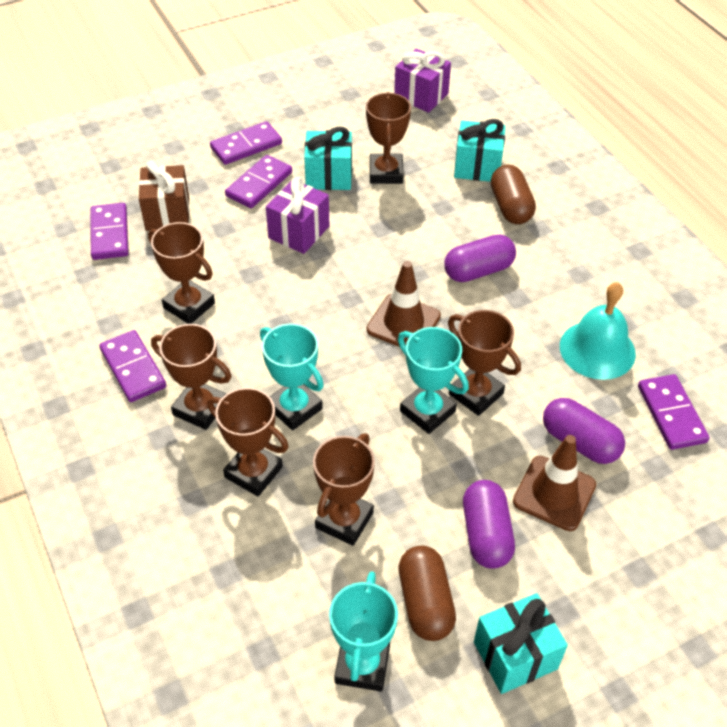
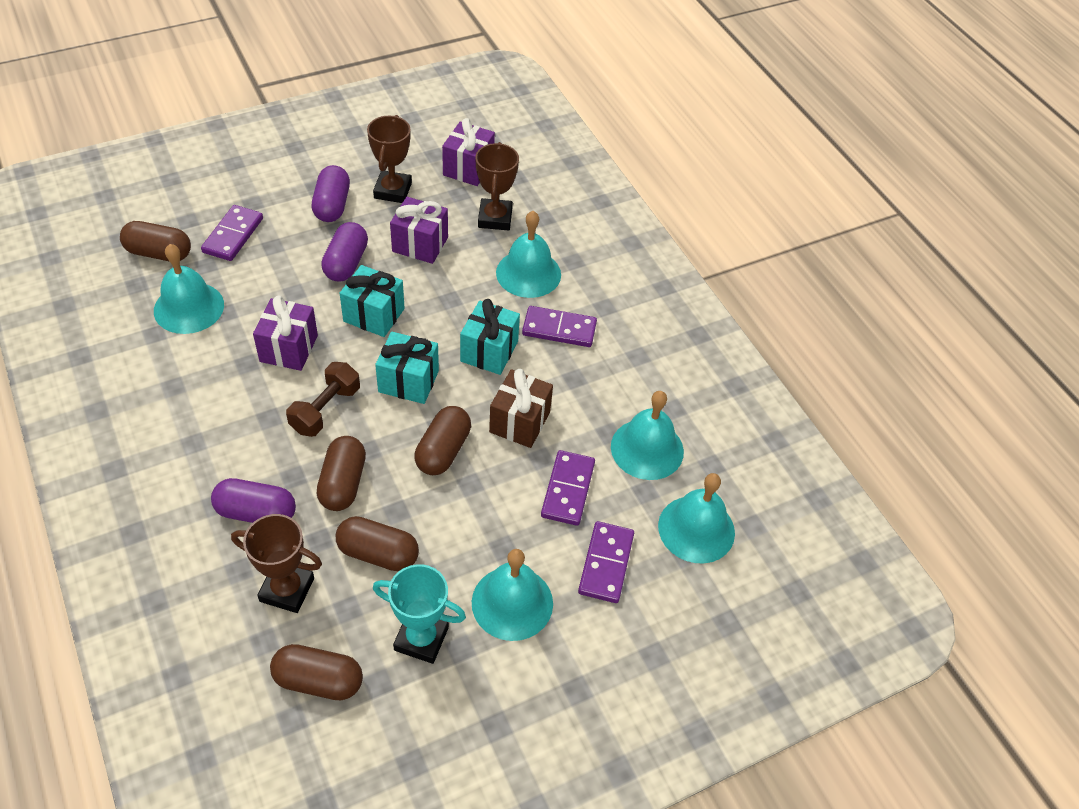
brown capsule: 2 -> 5
brown dumbbell: 0 -> 1
brown traffic cone: 2 -> 0
brown trophy: 6 -> 3
purple domino: 5 -> 4
purple gift: 2 -> 3
turquoise bell: 1 -> 5
turquoise trophy: 3 -> 1

